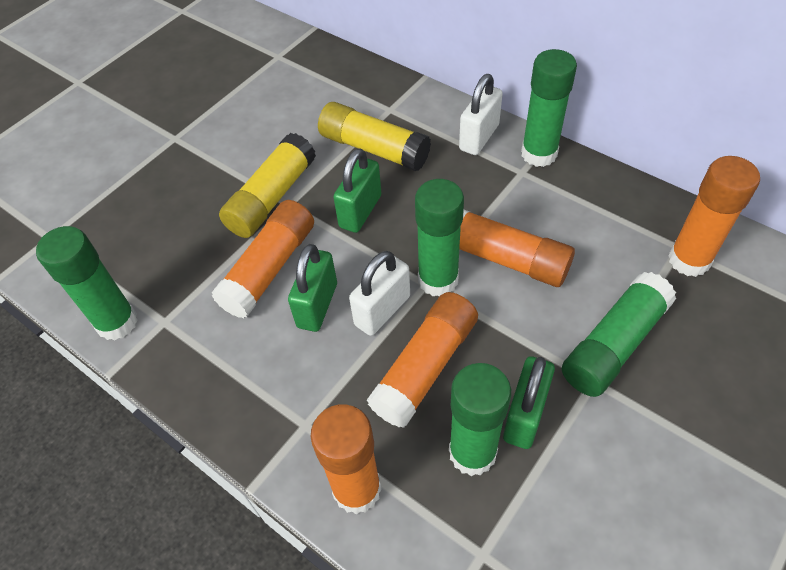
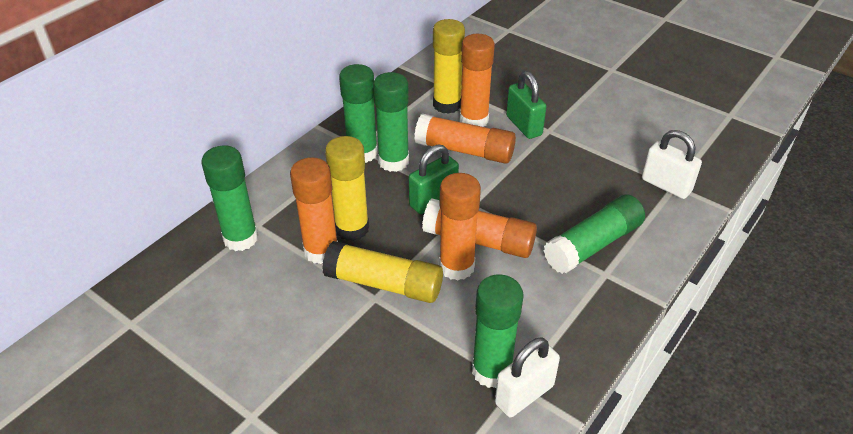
green padlock: 3 -> 2
yellow glue stick: 2 -> 3

